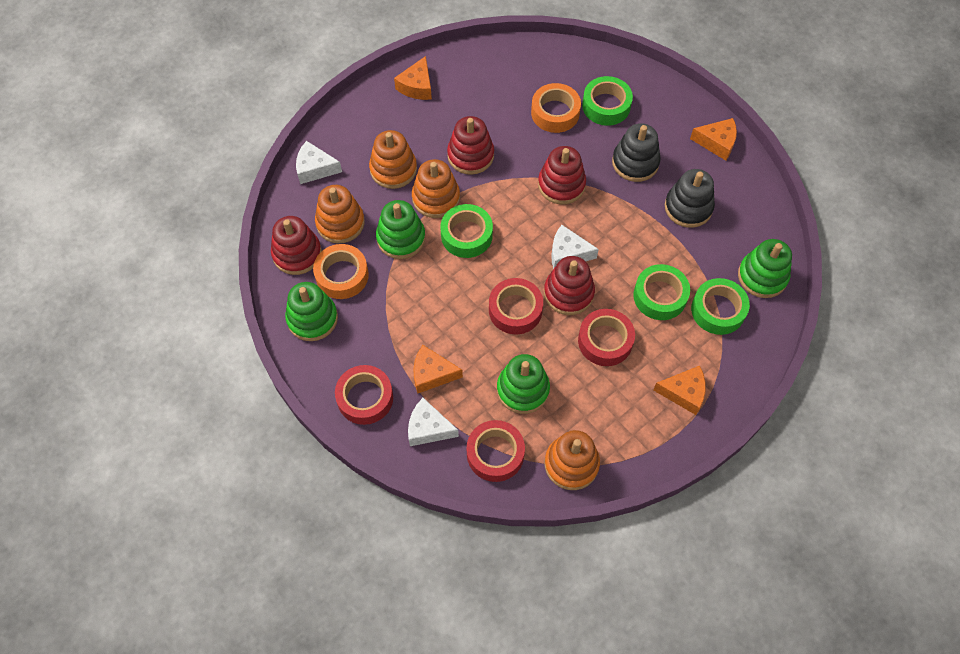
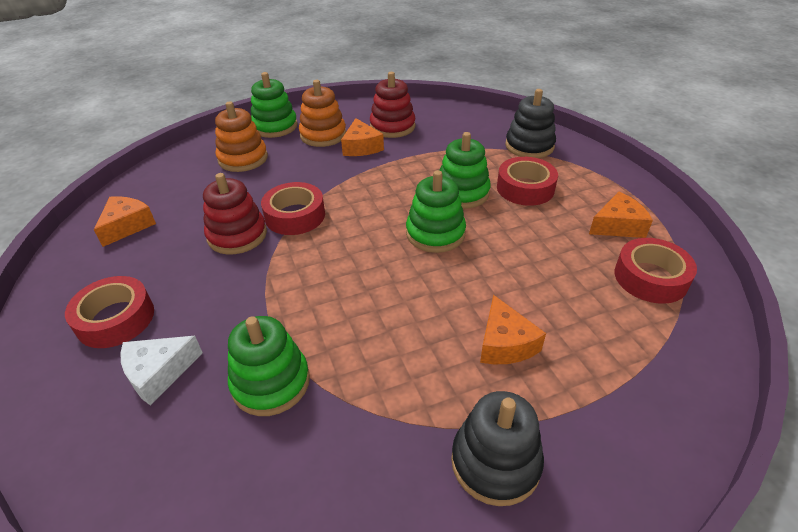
green tape: 4 -> 0
orange stacking toy: 4 -> 2
orange tape: 2 -> 0
red stacking toy: 4 -> 2
white cheese: 3 -> 1

